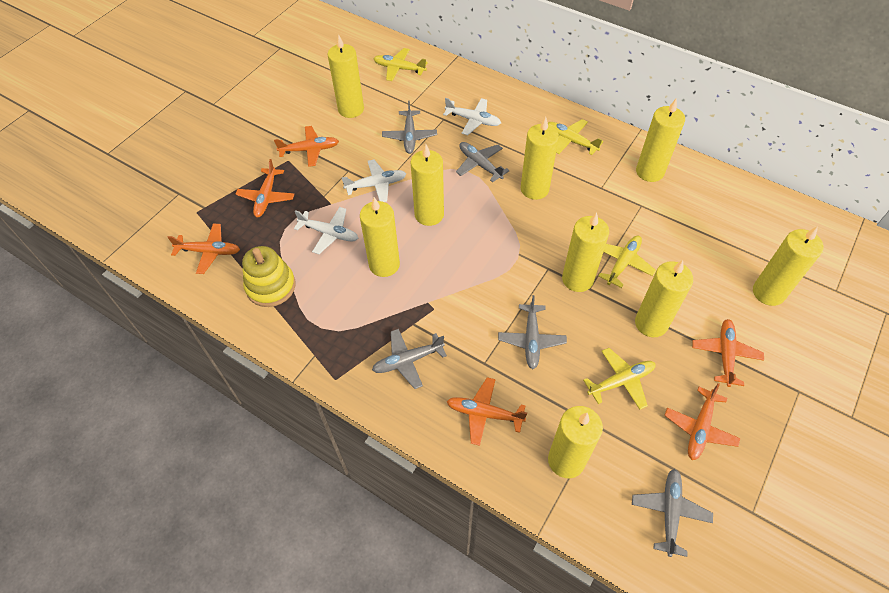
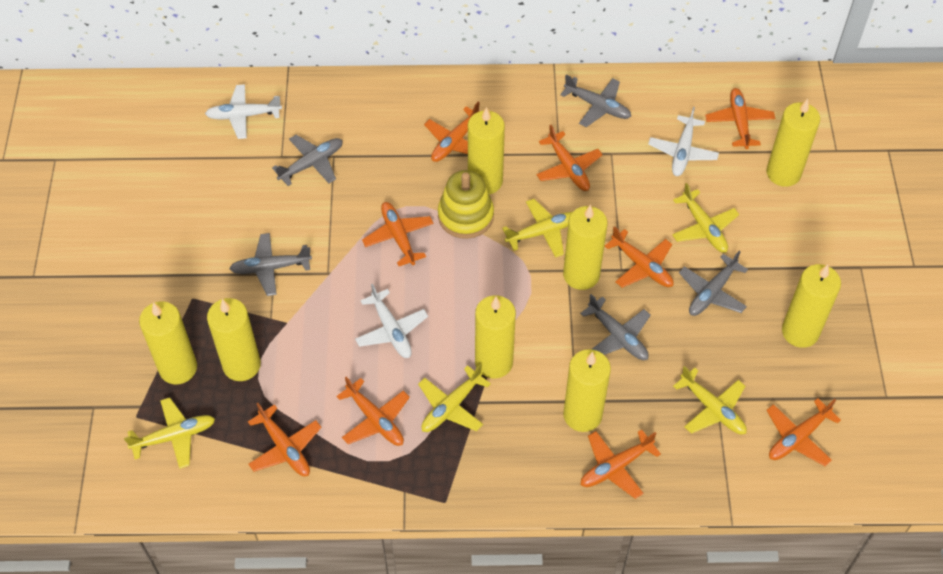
orange plane: 6 -> 9
yellow candle: 9 -> 8
yellow plane: 4 -> 5

